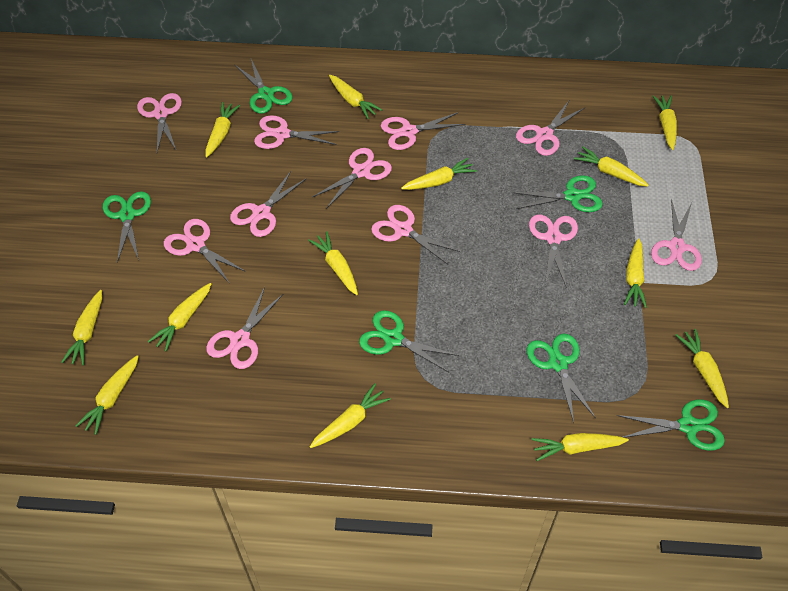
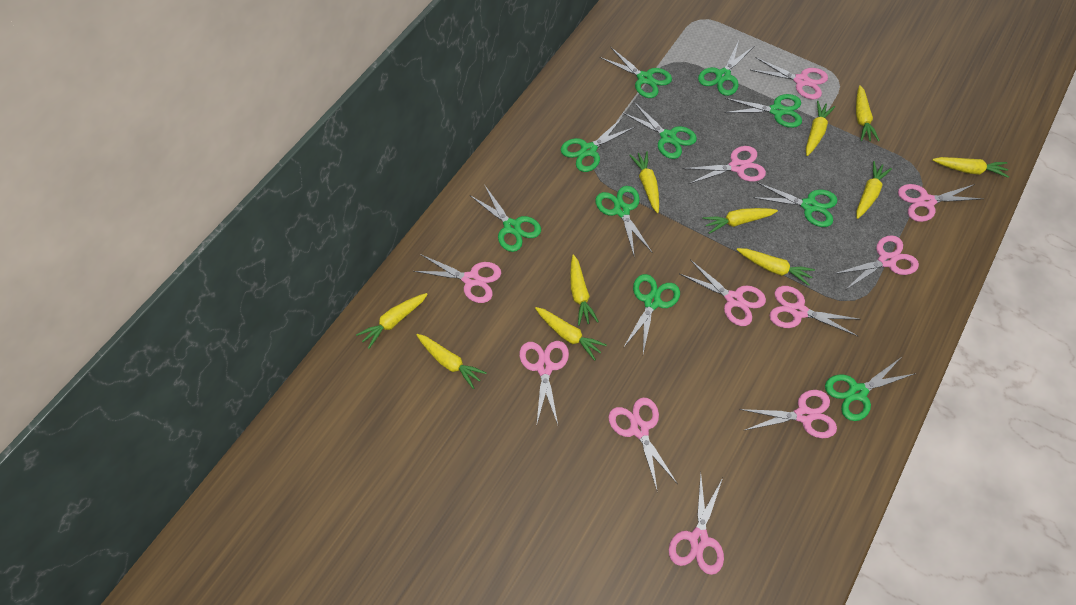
green scissors: 6 -> 10
yellow carrot: 13 -> 11

